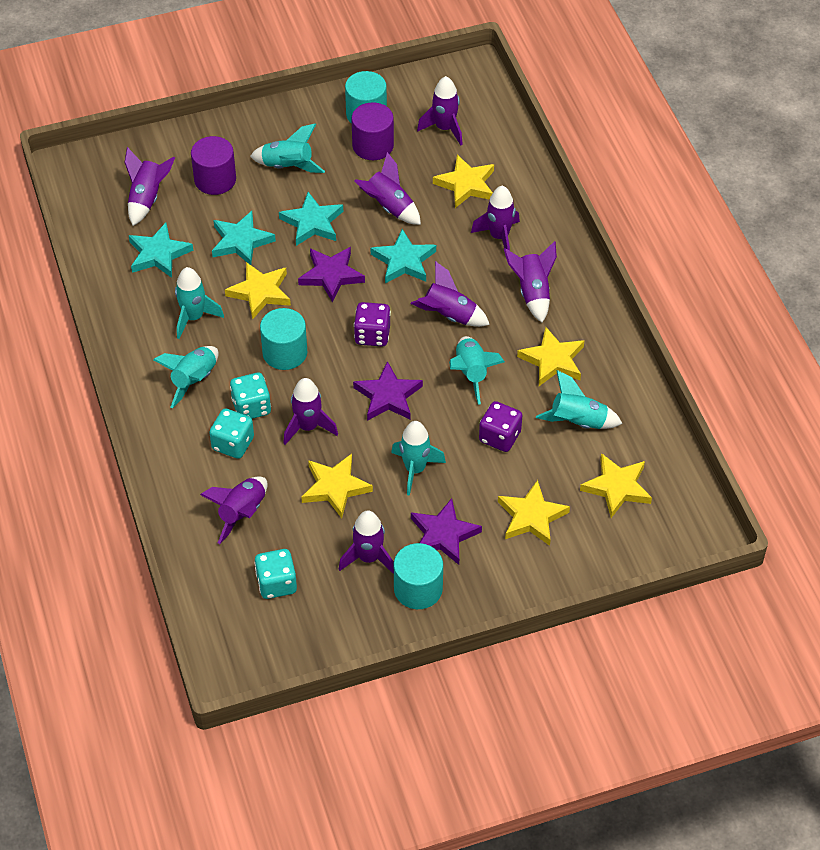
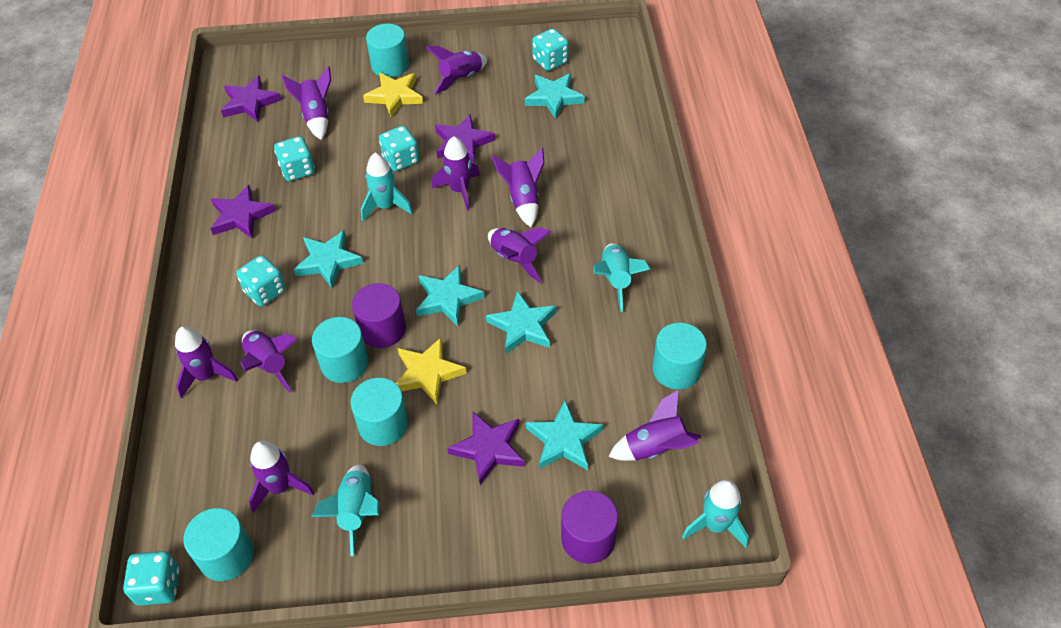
purple dice: 2 -> 0
purple star: 3 -> 4
turquoise cylinder: 3 -> 5
turquoise dice: 3 -> 5
turquoise rocket: 6 -> 4
turquoise star: 4 -> 5
yellow star: 6 -> 2

